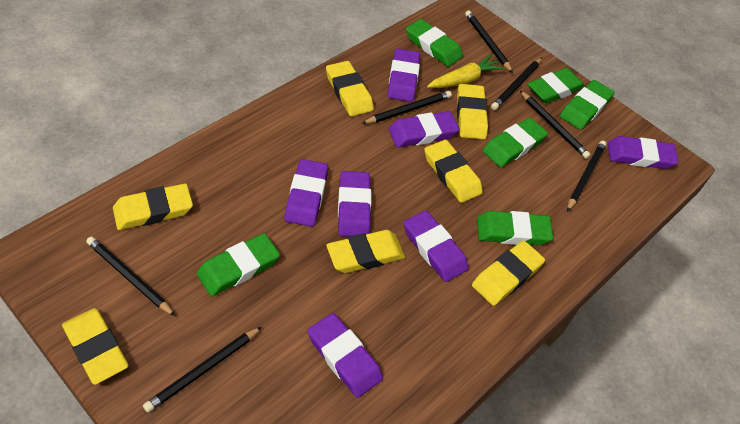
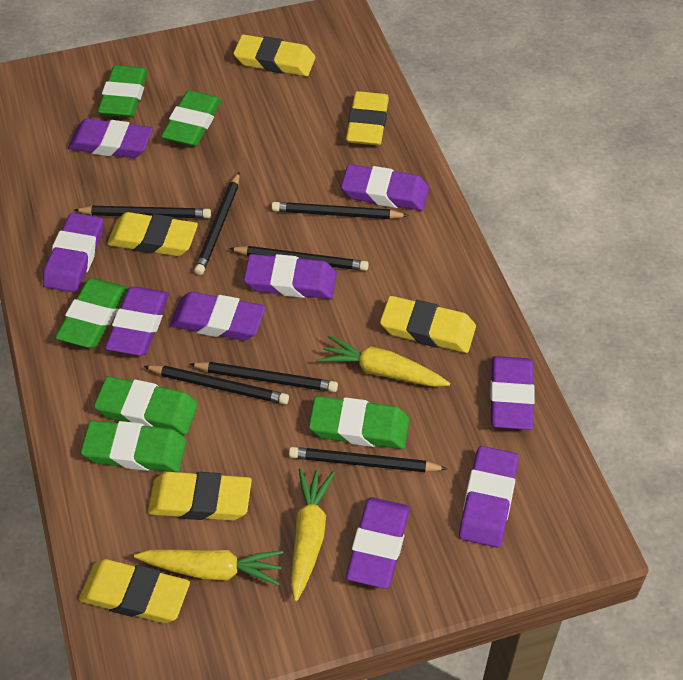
purple eraser: 7 -> 9
yellow carrot: 1 -> 3
yellow eraser: 7 -> 6

